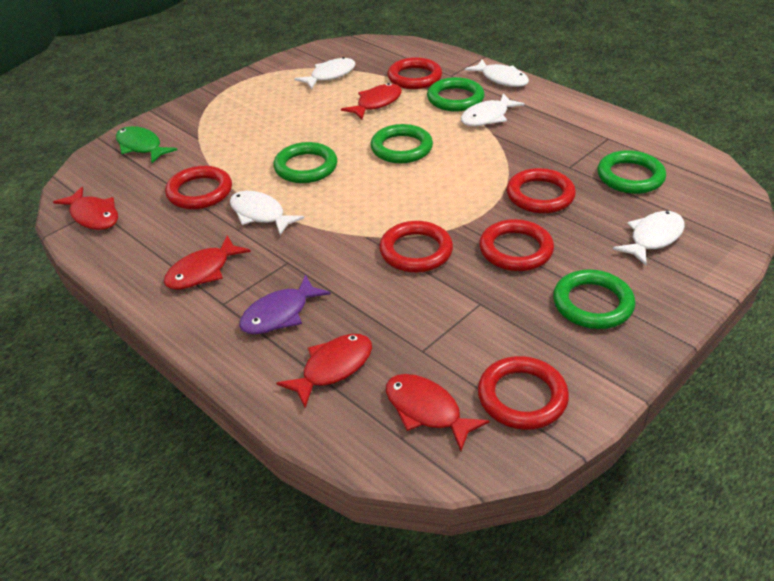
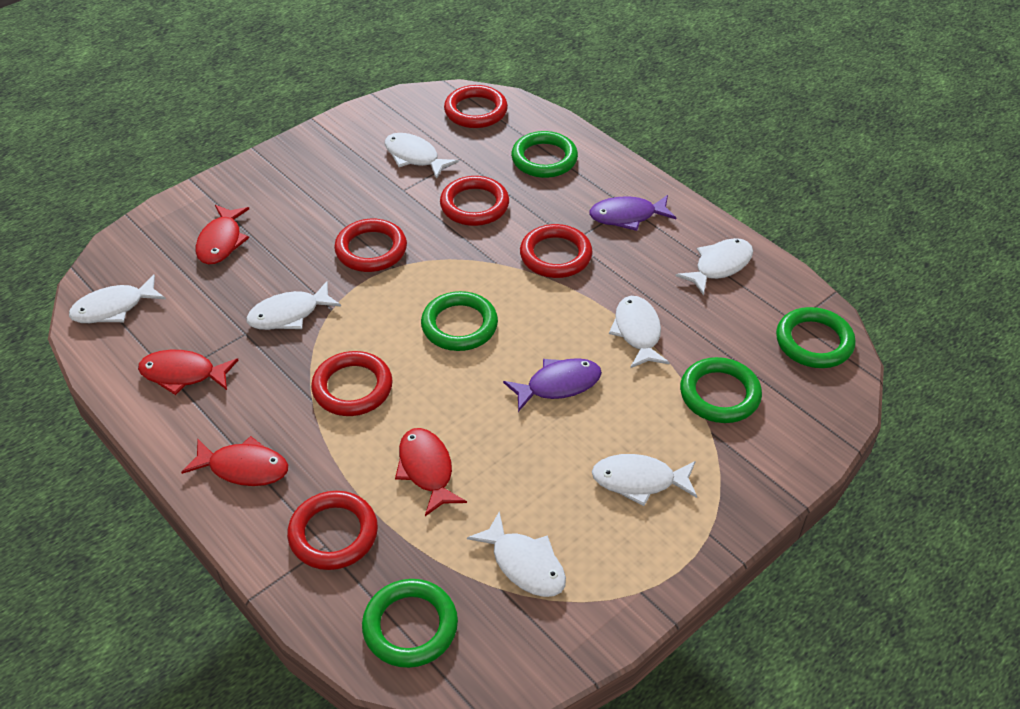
green fish: 1 -> 0
purple fish: 1 -> 2
red fish: 5 -> 4
white fish: 5 -> 7

